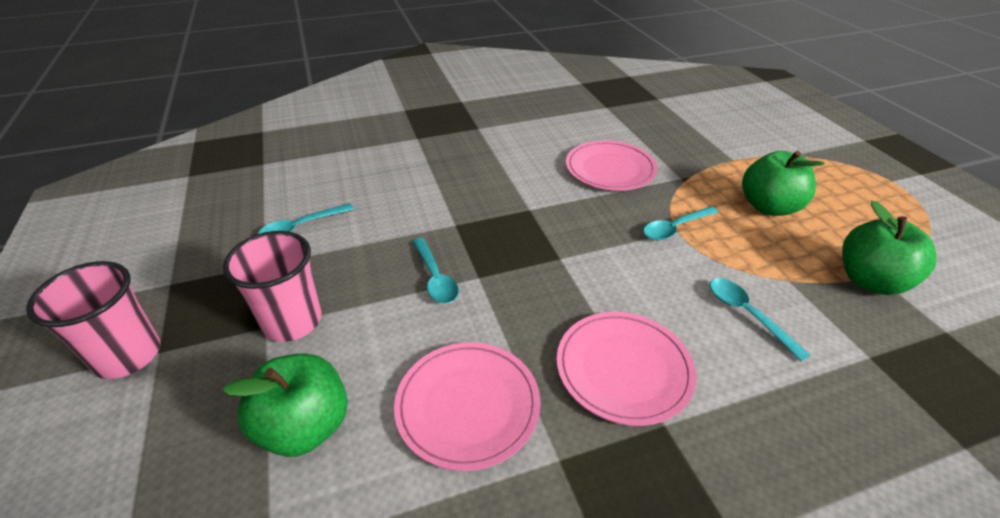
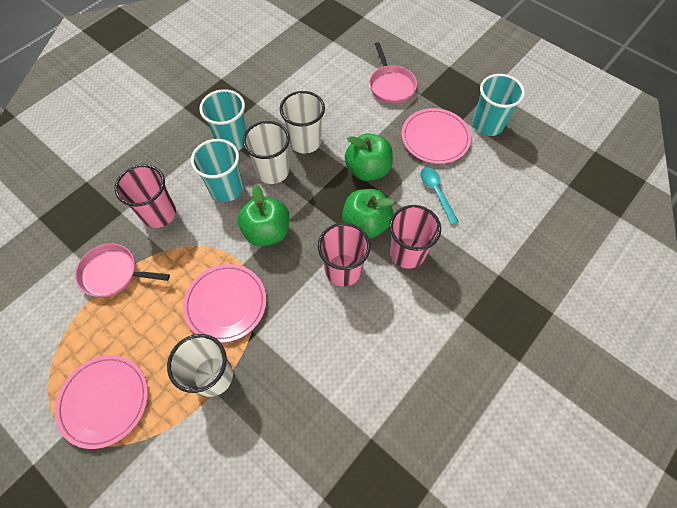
pink cup: 2 -> 3
pink pan: 0 -> 2
turquoise cup: 0 -> 3
turquoise spoon: 4 -> 1
white cup: 0 -> 3

